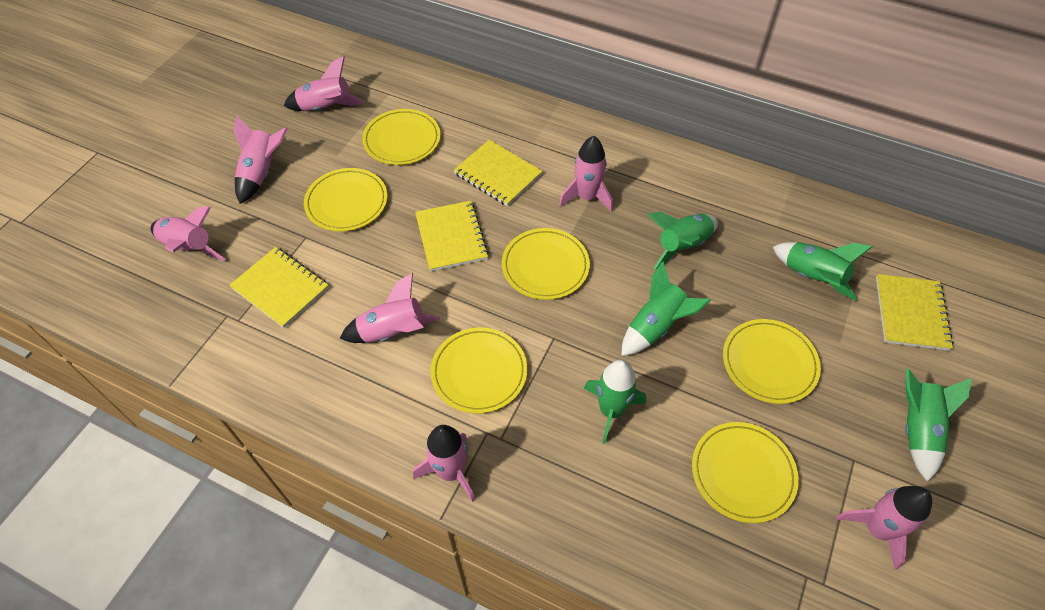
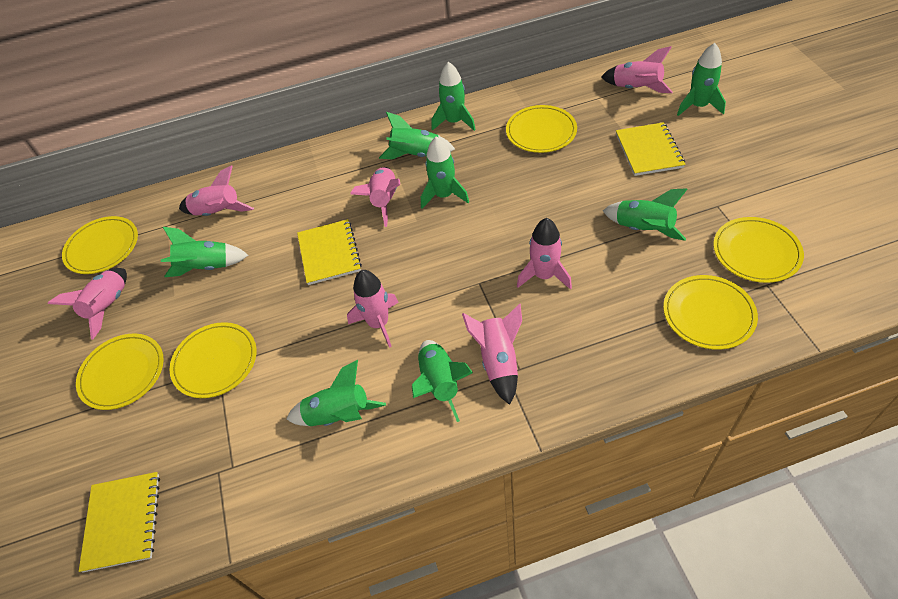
green rocket: 5 -> 8
yellow notebook: 4 -> 3

